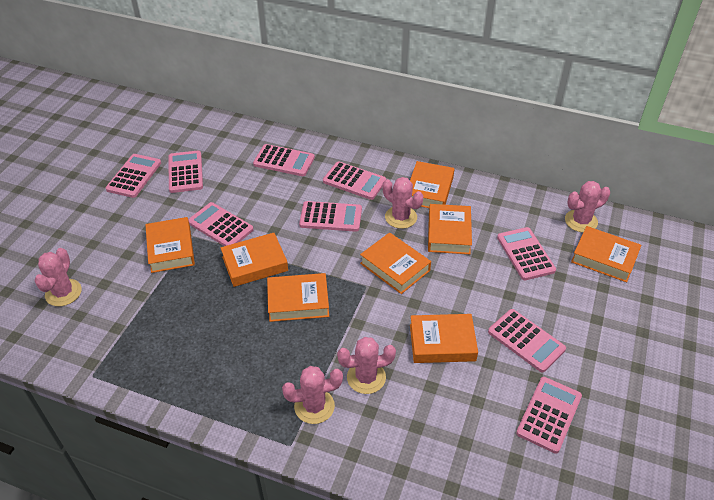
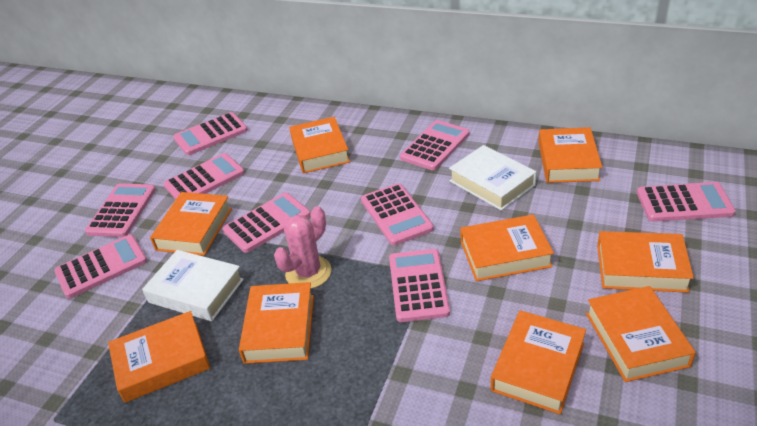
orange book: 8 -> 9
pink cactus: 5 -> 1
white book: 0 -> 2

